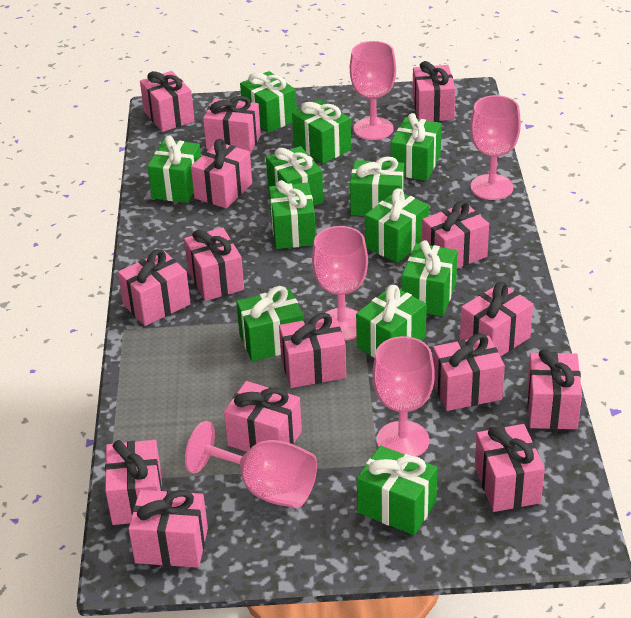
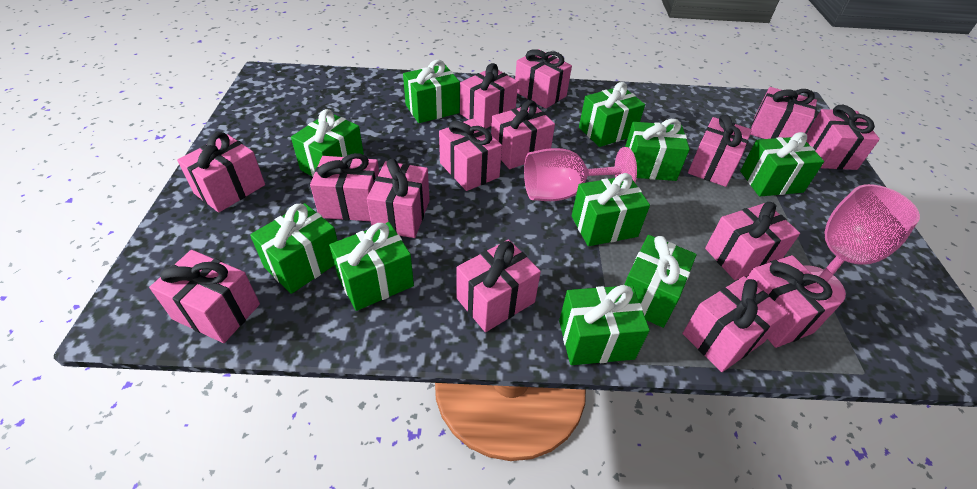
green gift: 12 -> 10
pink goblet: 5 -> 2

